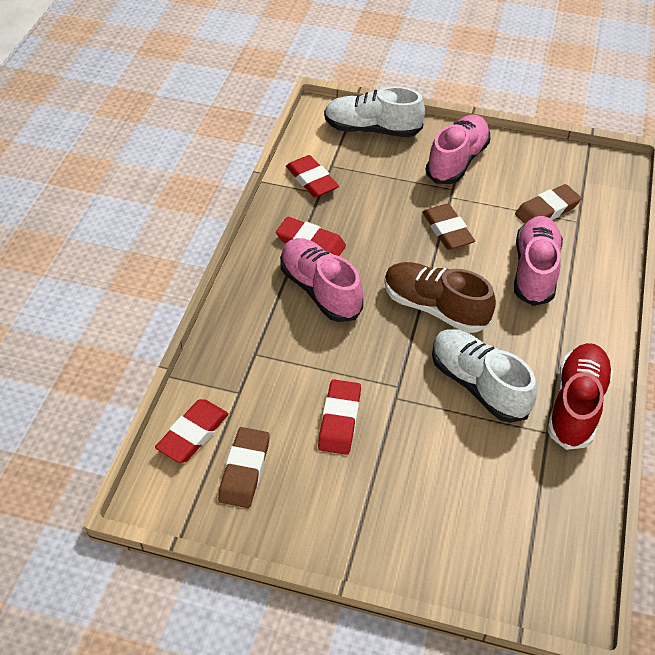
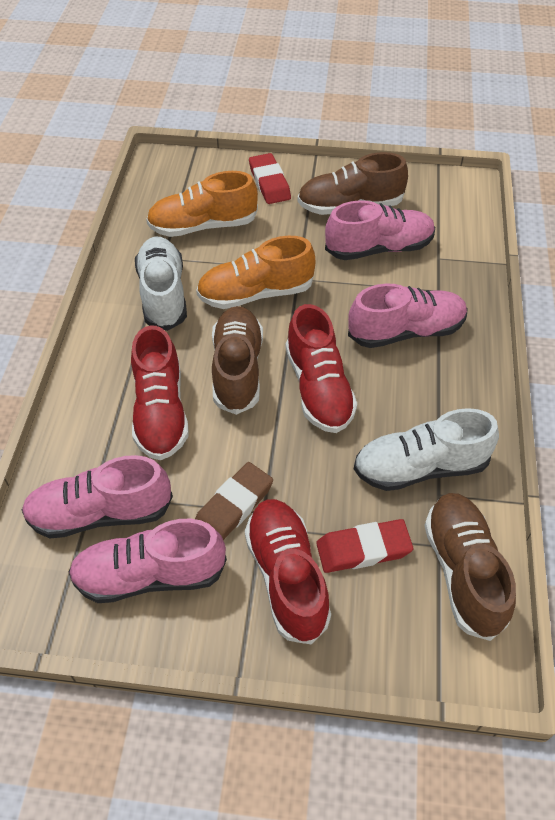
brown eraser: 3 -> 1
brown shoe: 1 -> 3
orange shoe: 0 -> 2
pink shoe: 3 -> 4
red eraser: 4 -> 2
red shoe: 1 -> 3

